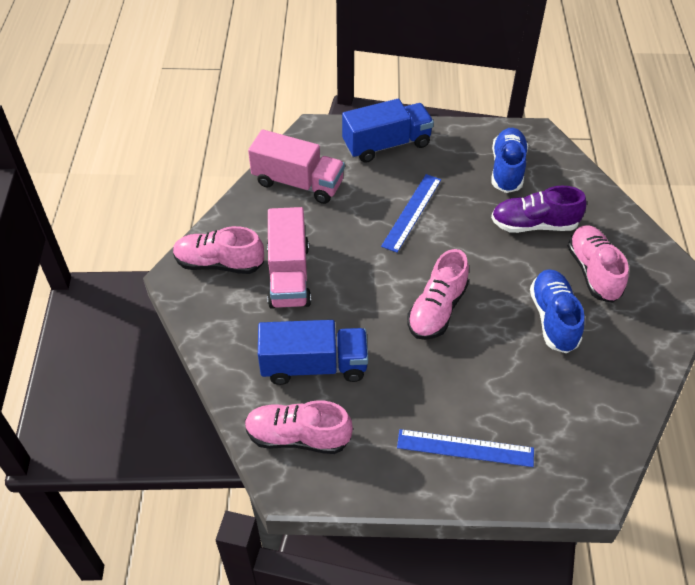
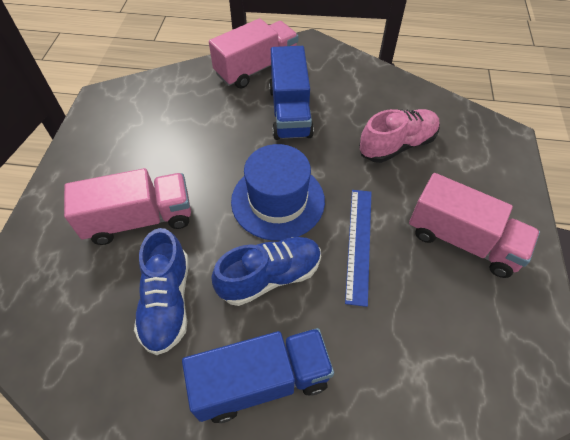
blue hat: 0 -> 1
blue ruler: 2 -> 1
pink shoe: 4 -> 1
pink truck: 2 -> 3
purple shoe: 1 -> 0

